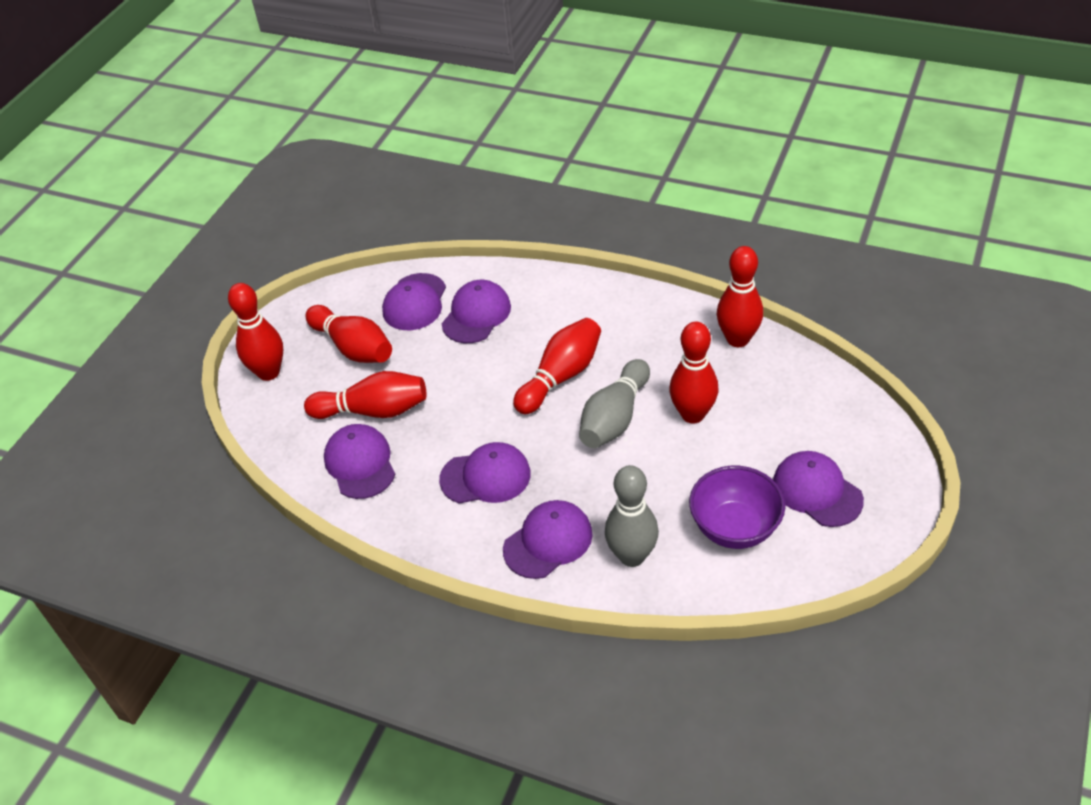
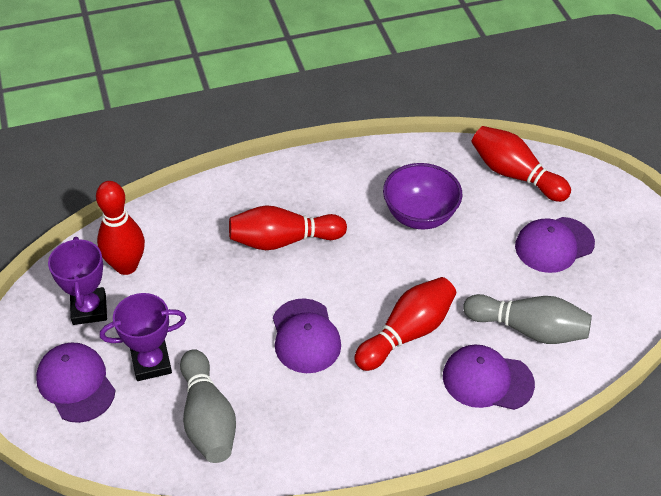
purple cap: 6 -> 4
purple trophy: 0 -> 2
red bowling pin: 6 -> 4

